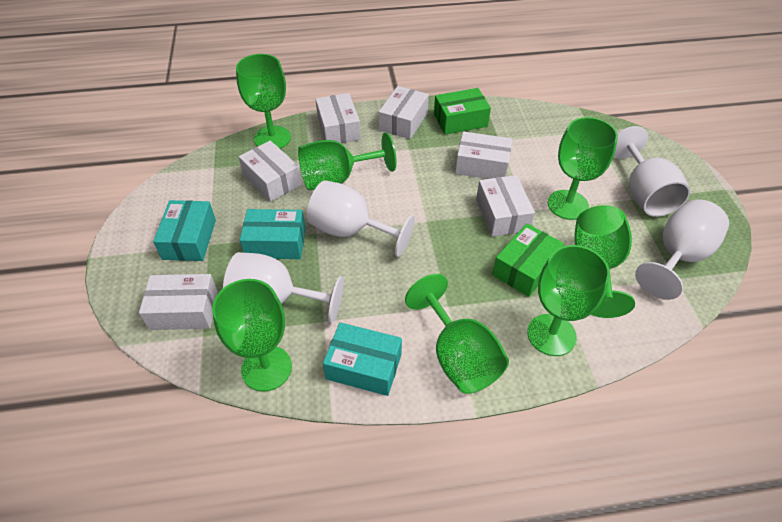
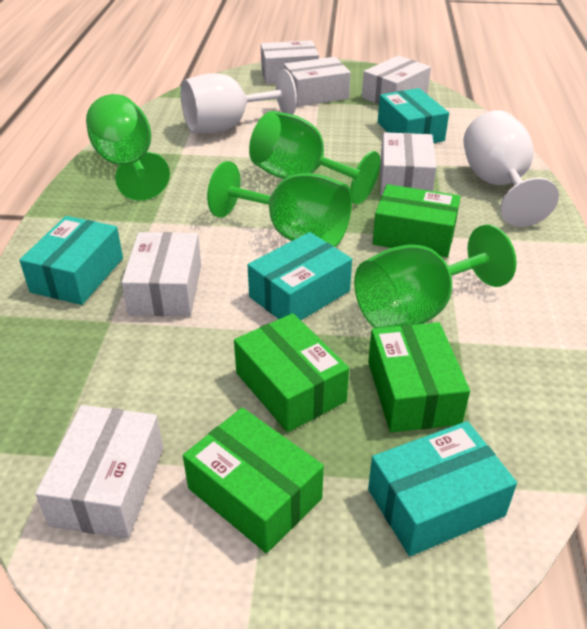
green box: 2 -> 4
green goblet: 7 -> 4
turquoise box: 3 -> 4
white goblet: 4 -> 2

